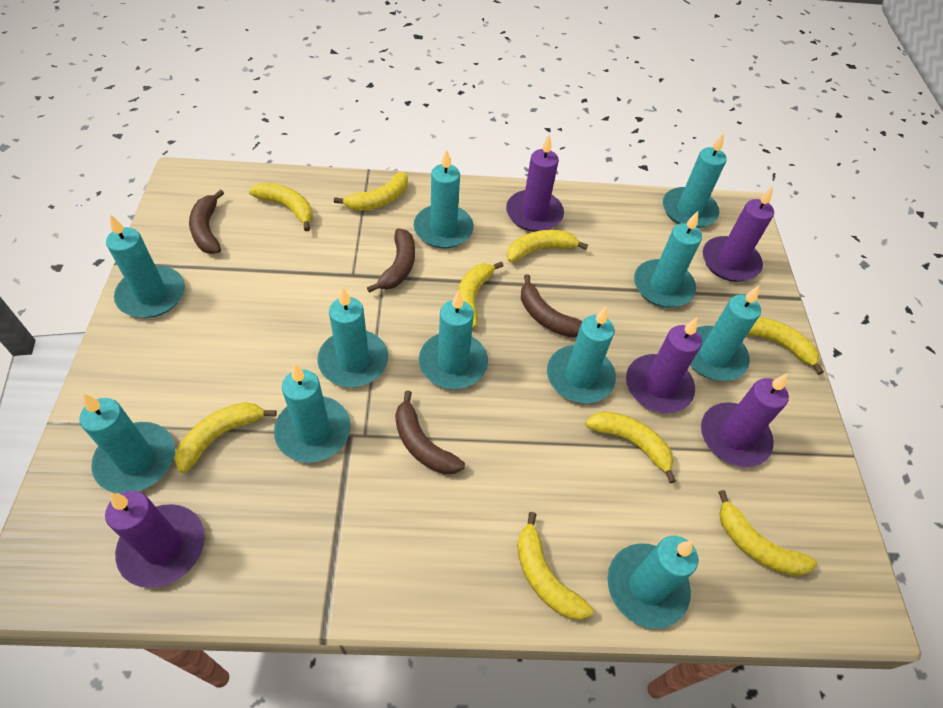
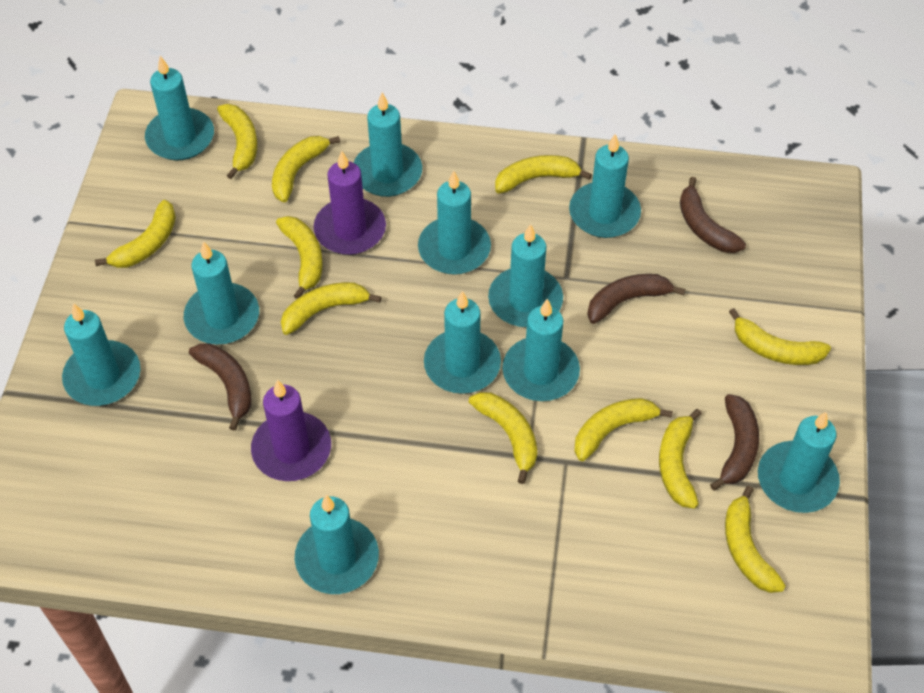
purple candle: 5 -> 2
yellow banana: 9 -> 11

